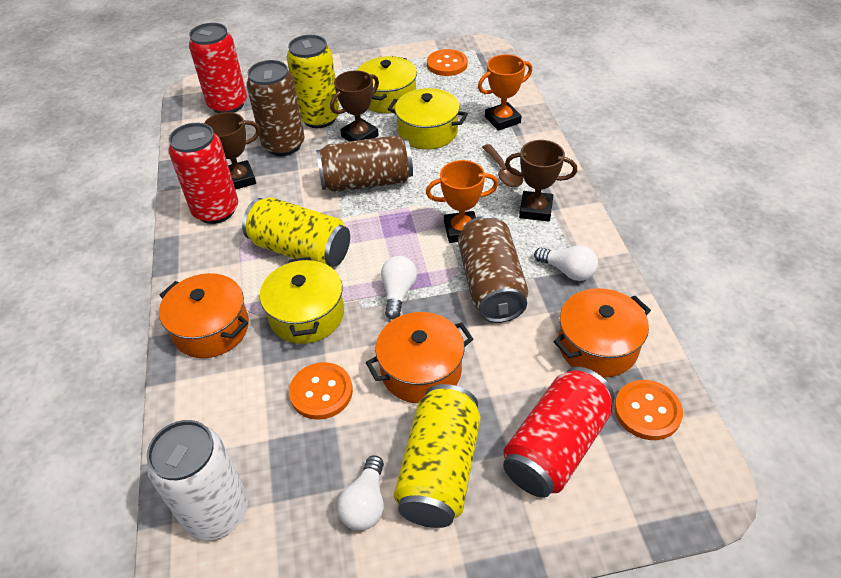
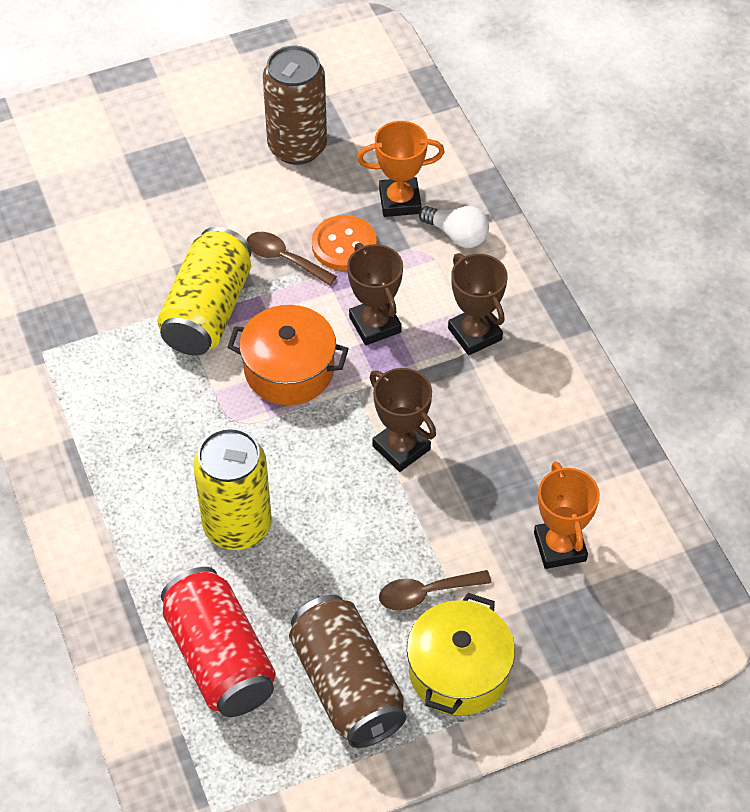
brown can: 3 -> 2
brown spoon: 1 -> 2
orange button: 3 -> 1
orange pot: 3 -> 1
red can: 3 -> 1
white can: 1 -> 0
white light bulb: 3 -> 1
yellow can: 3 -> 2
yellow pot: 3 -> 1

